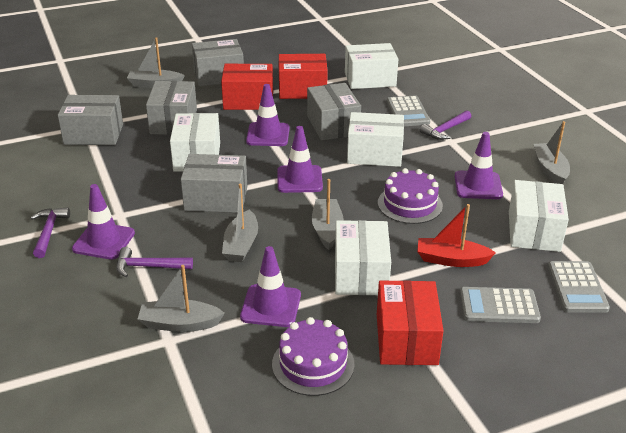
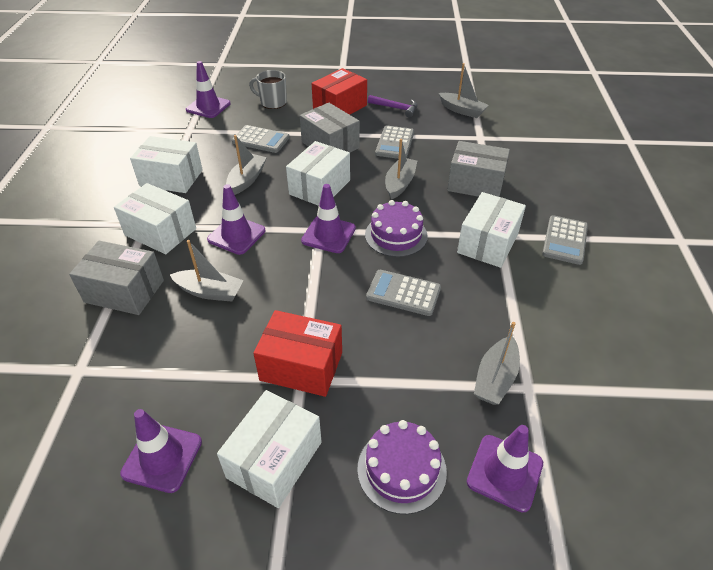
grey box: 5 -> 3
grey calculator: 3 -> 4
grey mug: 0 -> 1
purple hammer: 3 -> 1
red boat: 1 -> 0
red box: 3 -> 2

